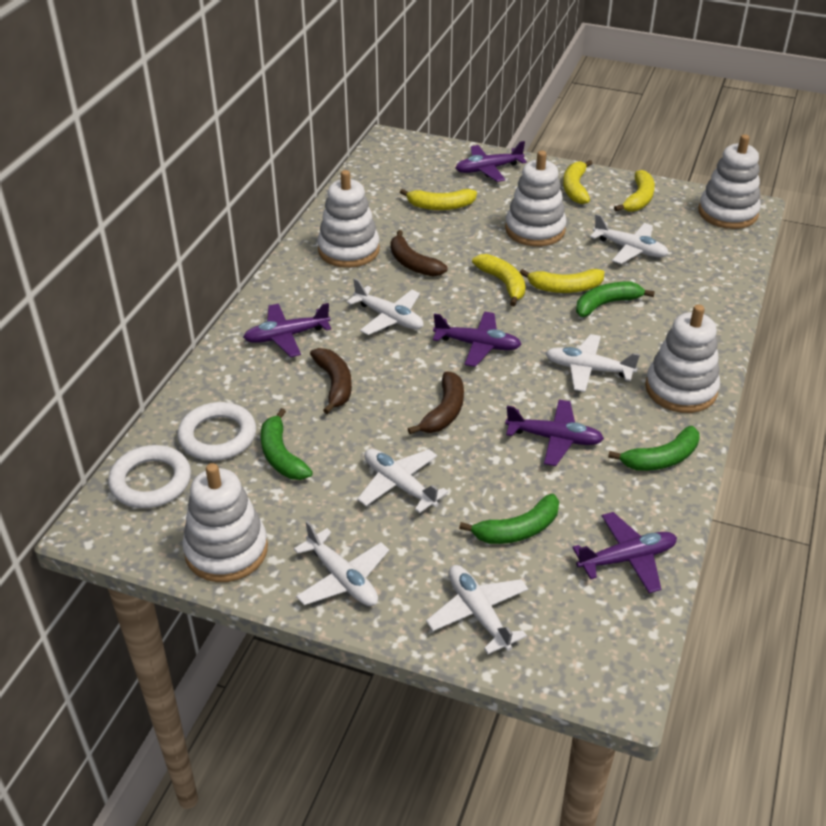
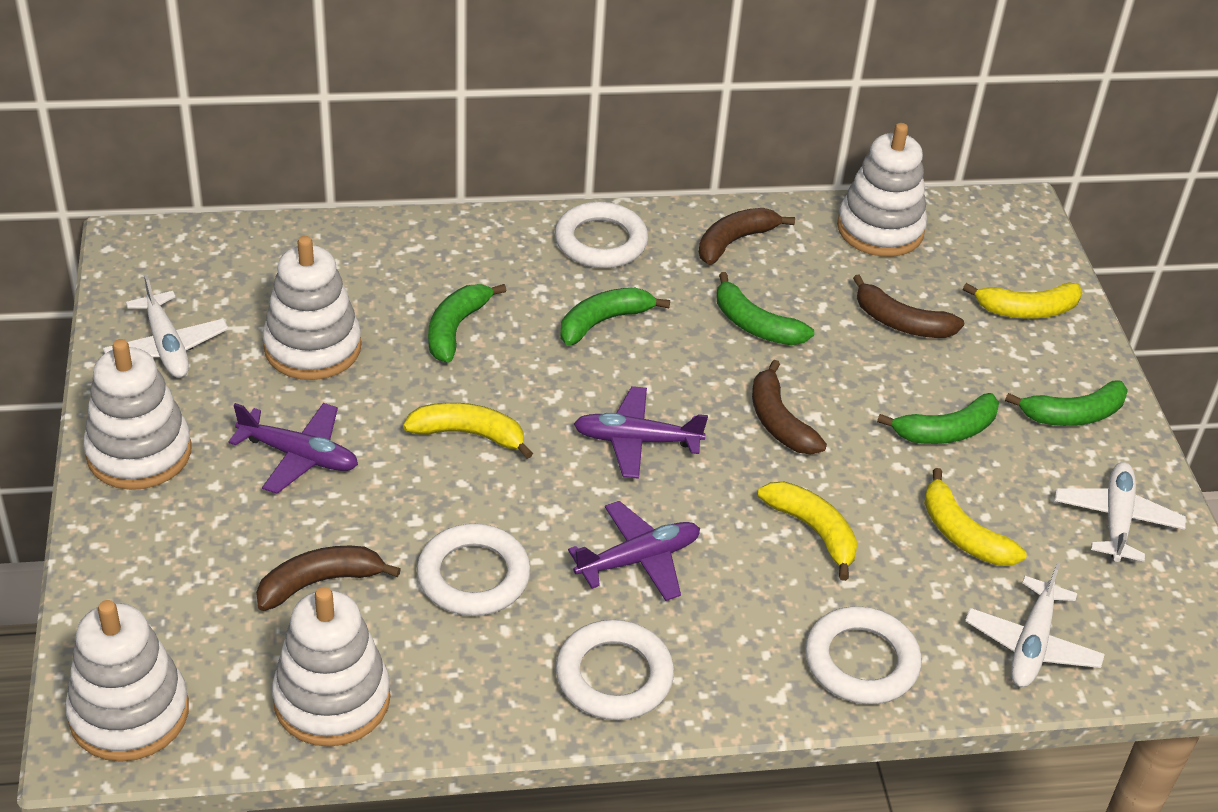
brown banana: 3 -> 4
green banana: 4 -> 5
purple plane: 5 -> 3
white plane: 6 -> 3
white ring: 2 -> 4
yellow banana: 5 -> 4

